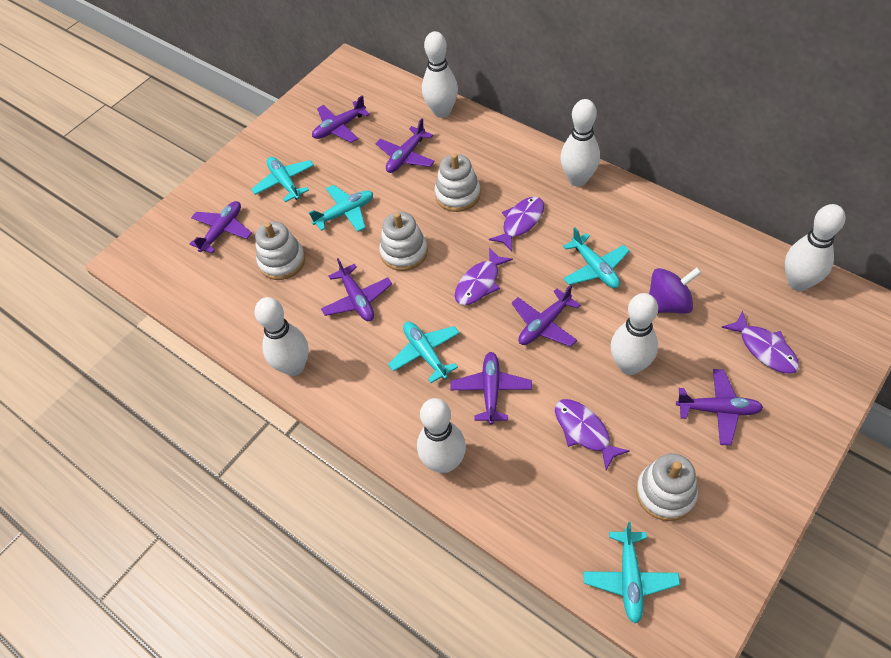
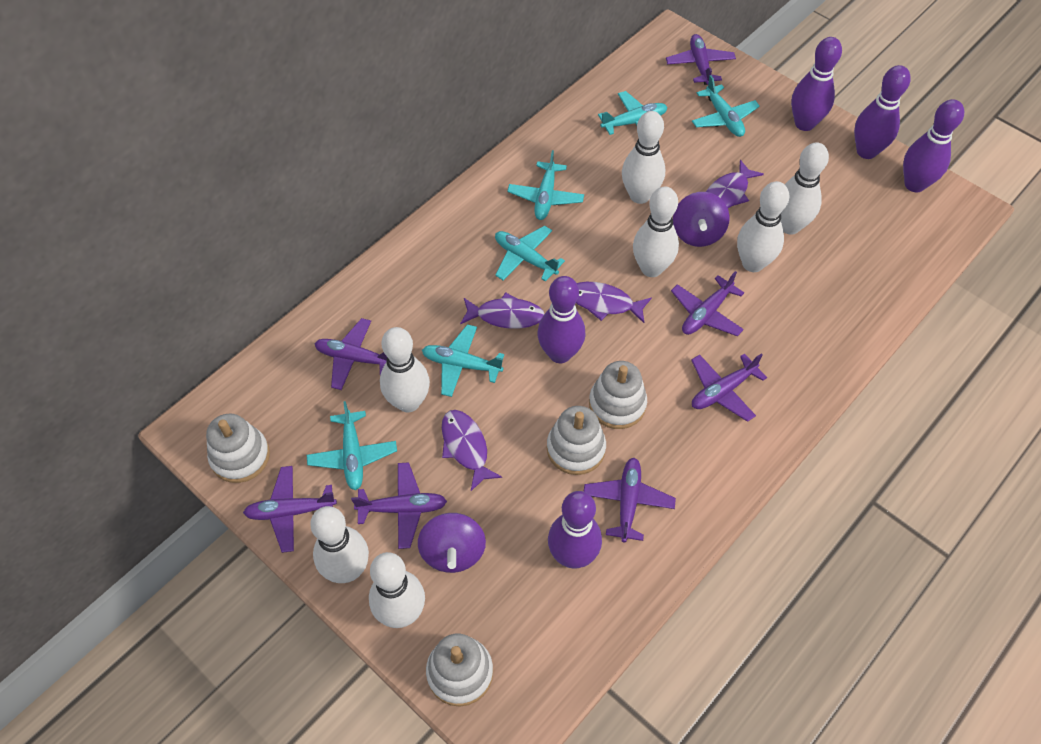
purple bowling pin: 0 -> 5
purple spinning top: 1 -> 2
turquoise plane: 5 -> 6
white bowling pin: 6 -> 7

